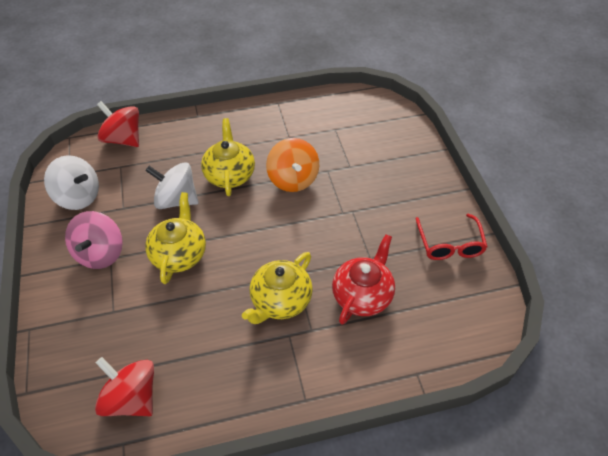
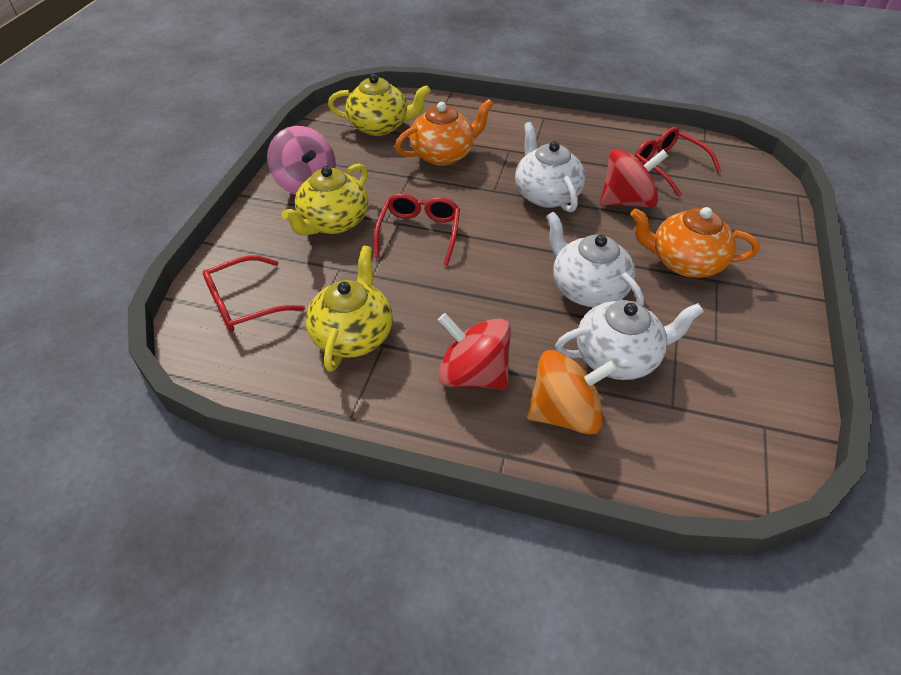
orange teapot: 0 -> 2
red glasses: 1 -> 3
red teapot: 1 -> 0
white spinning top: 2 -> 0
white teapot: 0 -> 3

